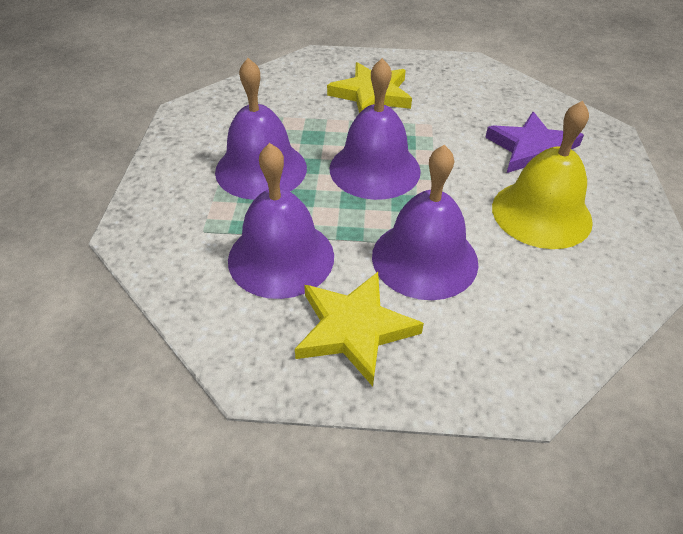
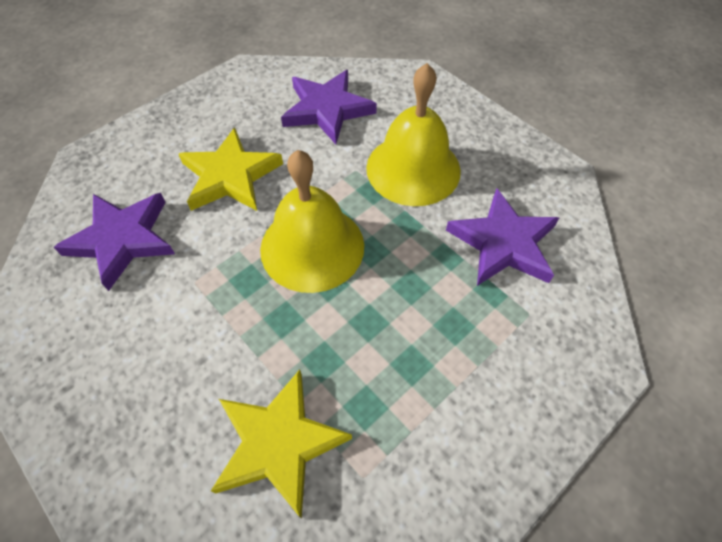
purple bell: 4 -> 0
purple star: 1 -> 3
yellow bell: 1 -> 2

